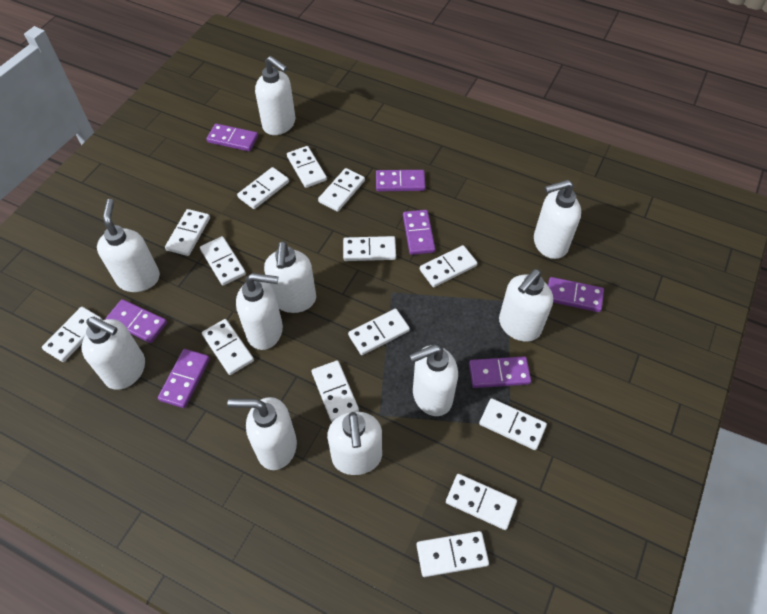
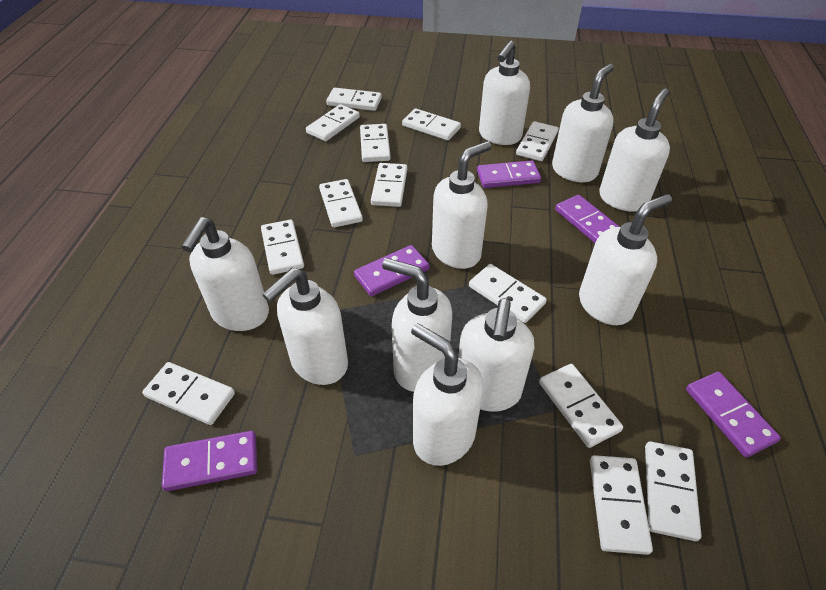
purple domino: 7 -> 5
white domino: 14 -> 13

